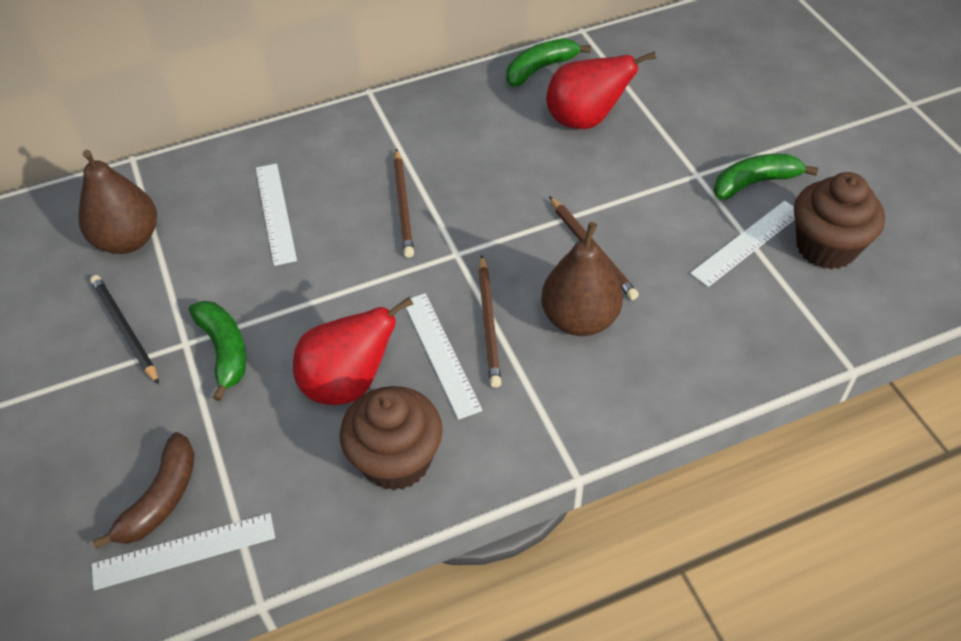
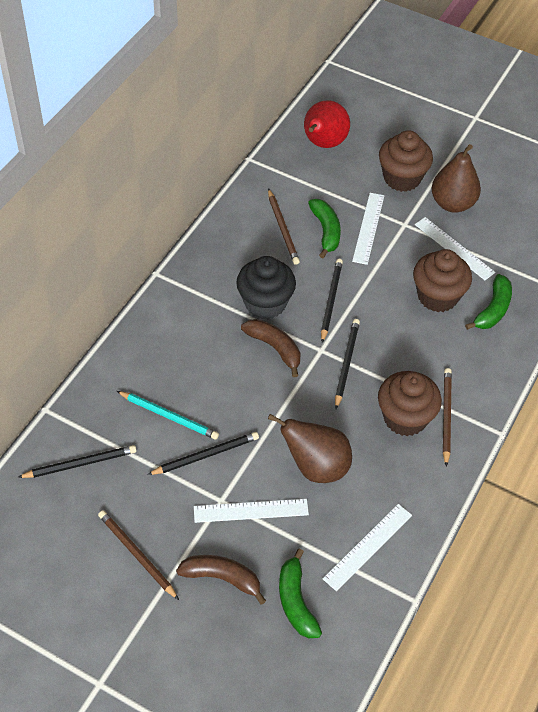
black cupcake: 0 -> 1
black pencil: 1 -> 4
brown banana: 1 -> 2
brown cupcake: 2 -> 3
red pear: 2 -> 1
turquoise pencil: 0 -> 1

